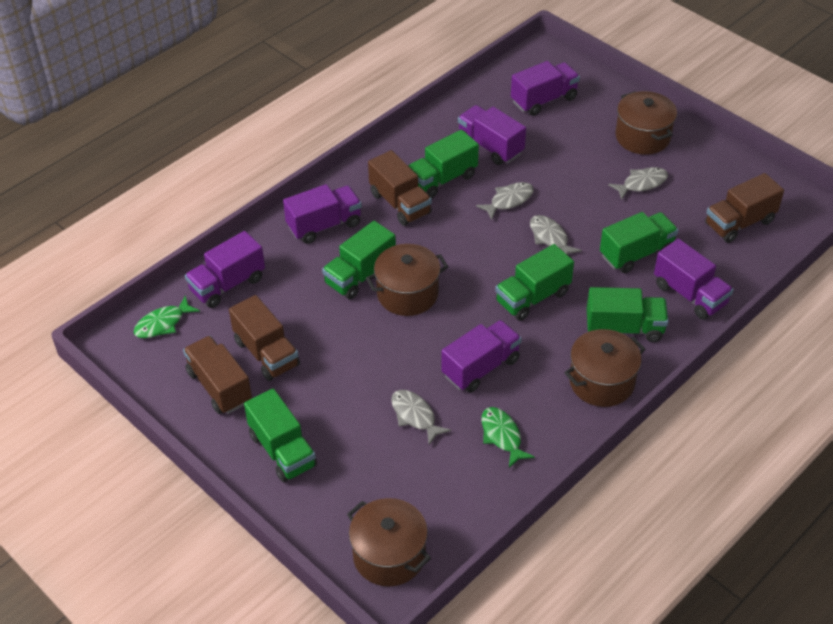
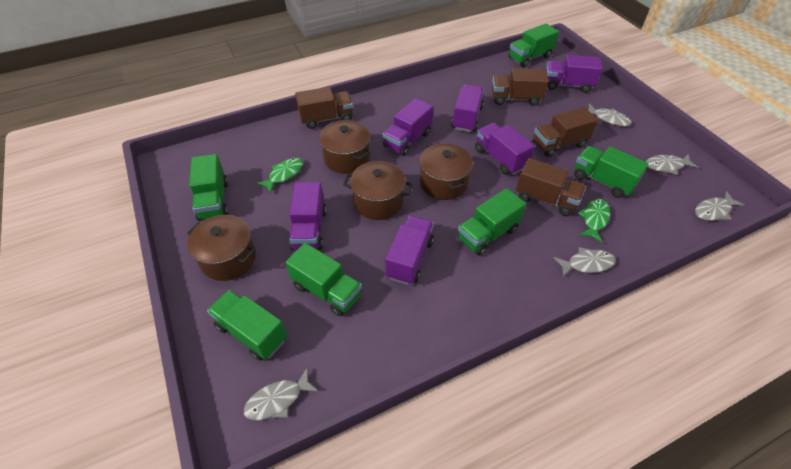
grey fish: 4 -> 5

